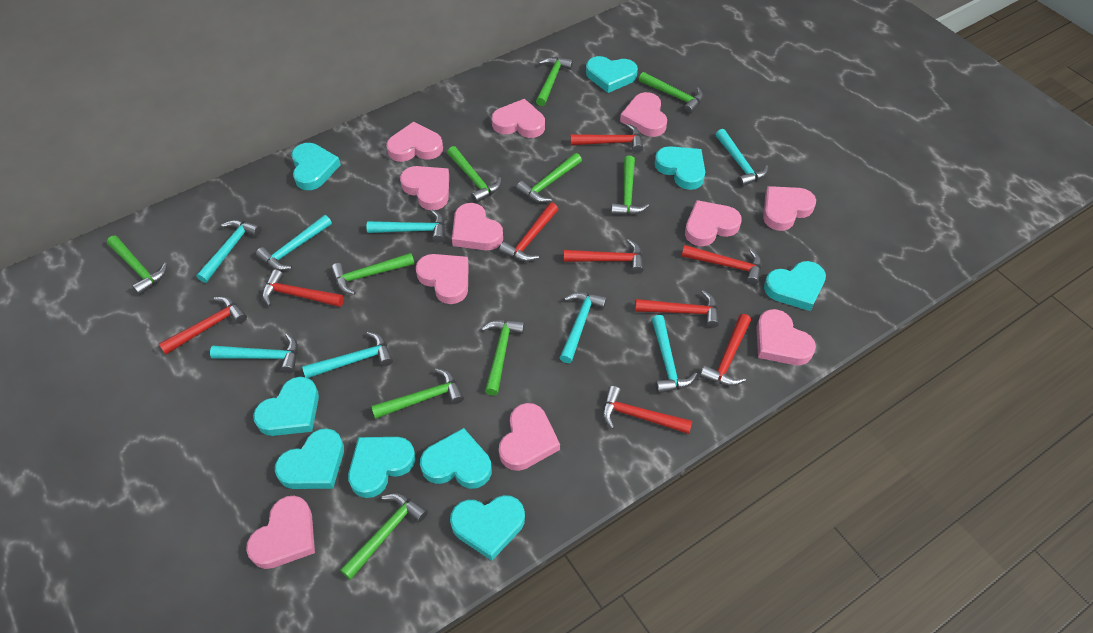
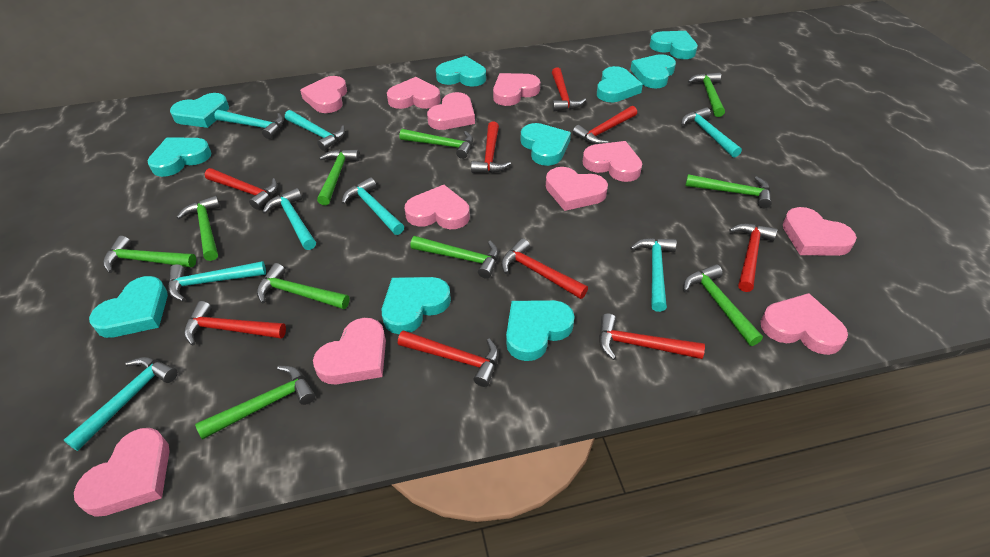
turquoise heart: 9 -> 10

